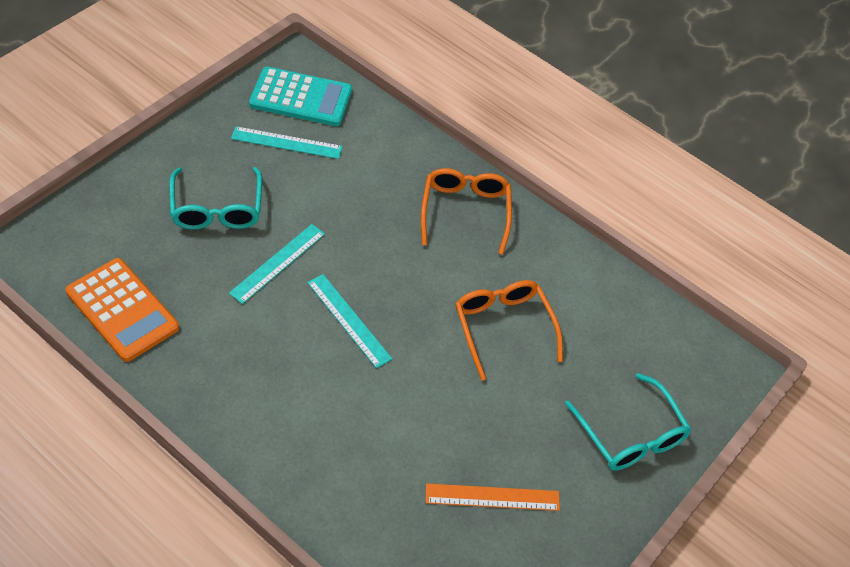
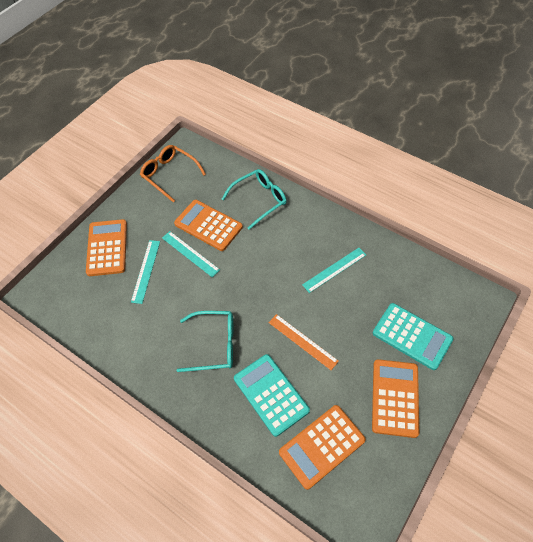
orange calculator: 1 -> 4
orange glasses: 2 -> 1
turquoise calculator: 1 -> 2

